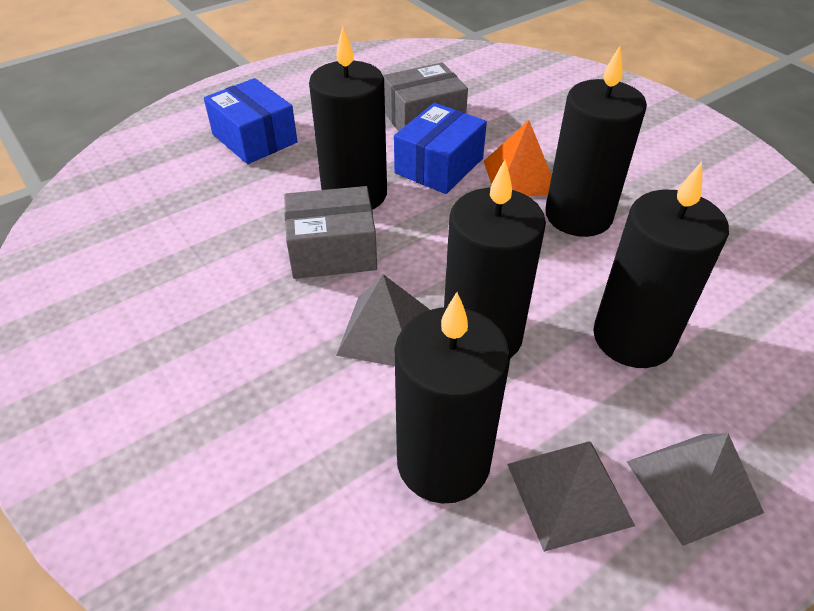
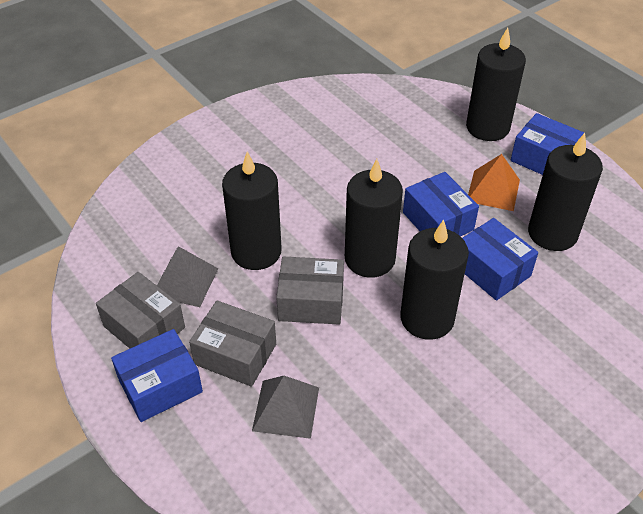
blue box: 2 -> 4
grey box: 2 -> 3
grey pyramid: 3 -> 2

